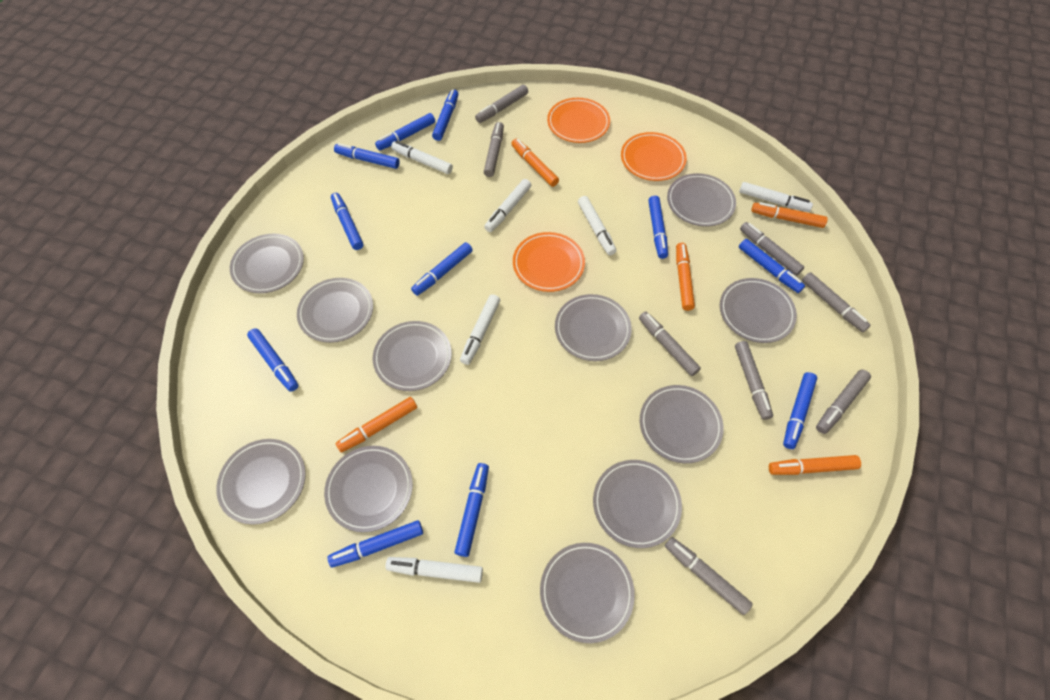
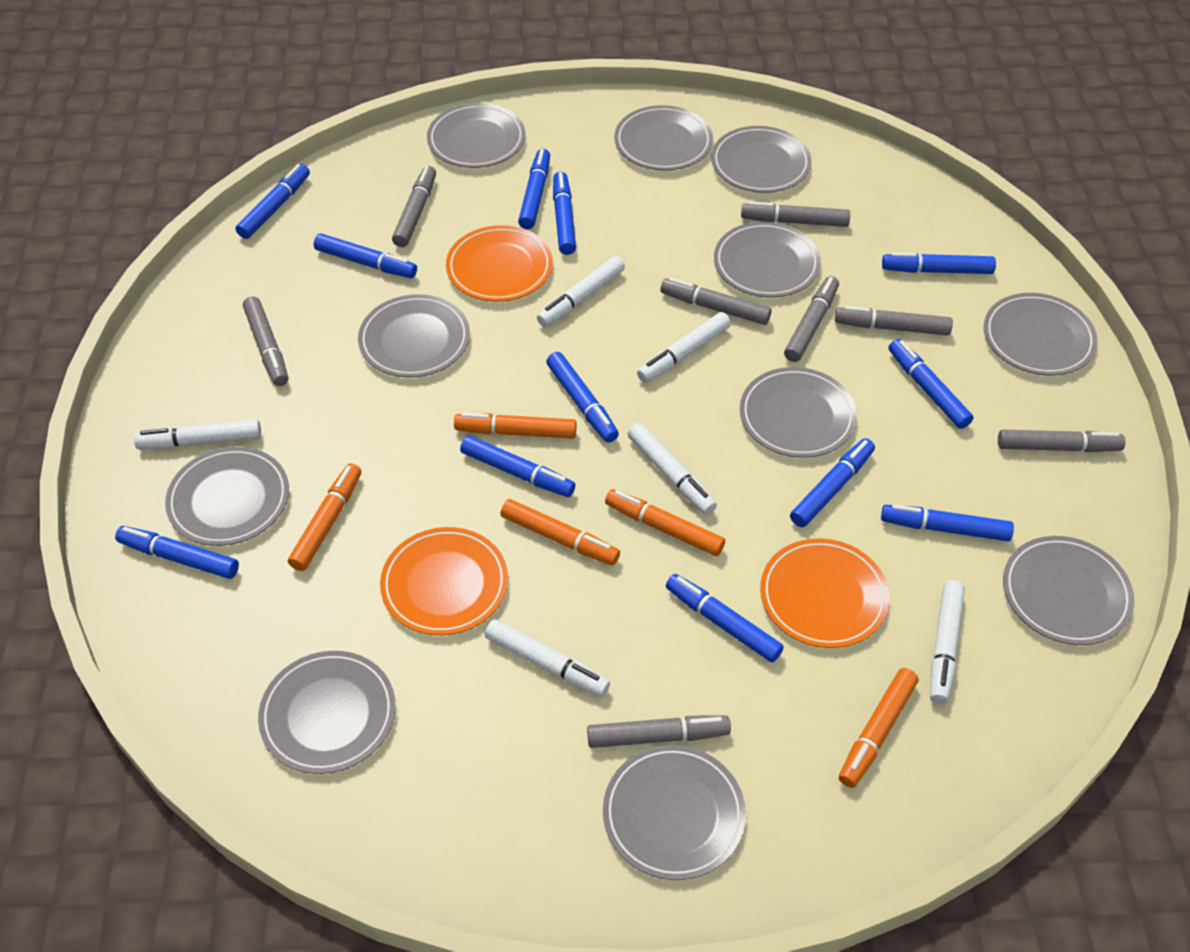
blue marker: 11 -> 12

